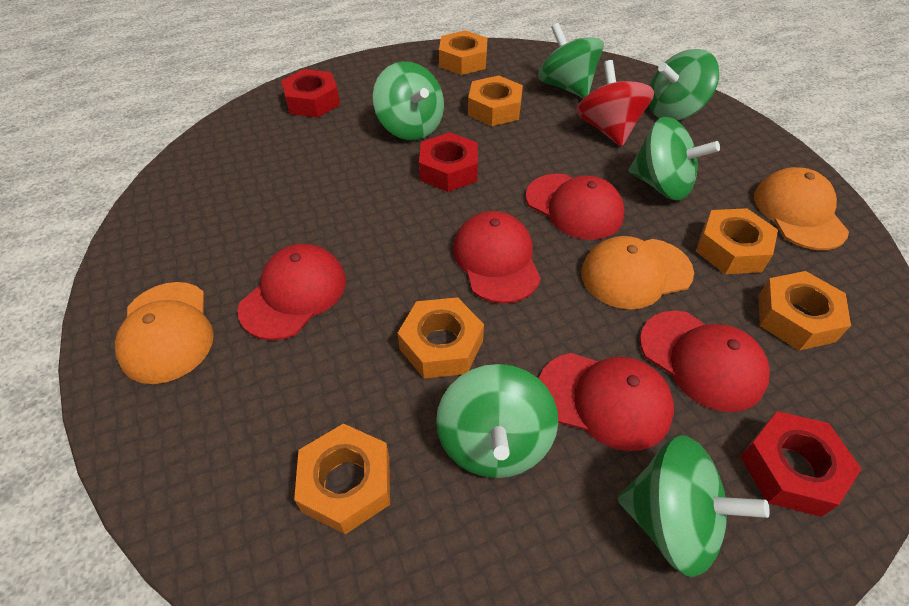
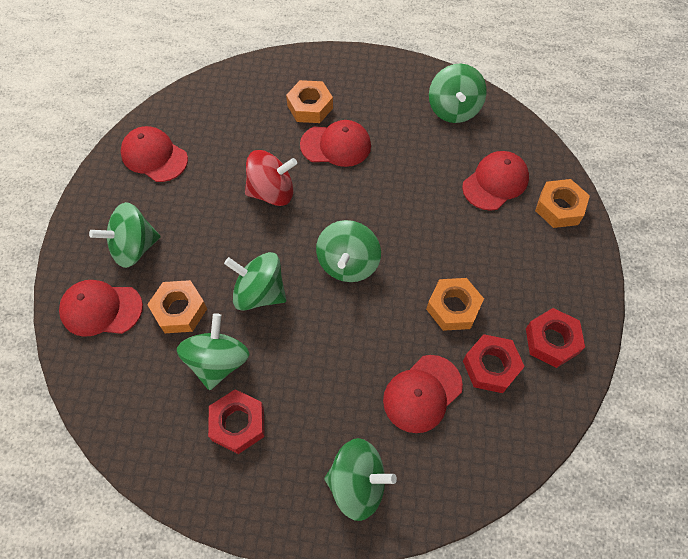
orange cap: 3 -> 0
orange nut: 6 -> 4

